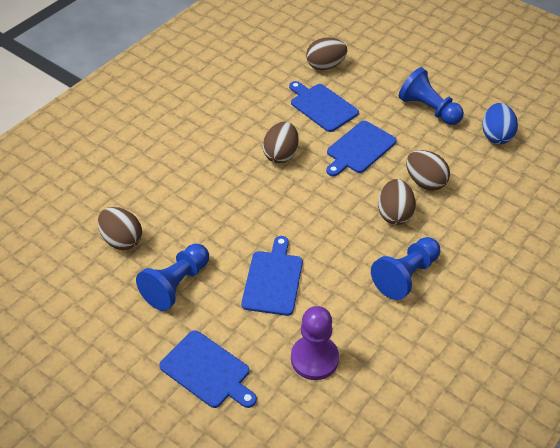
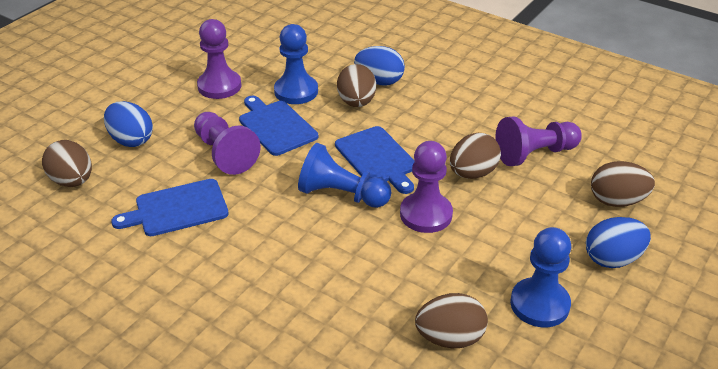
blue cutting board: 4 -> 3
blue egg: 1 -> 3
purple pawn: 1 -> 4

